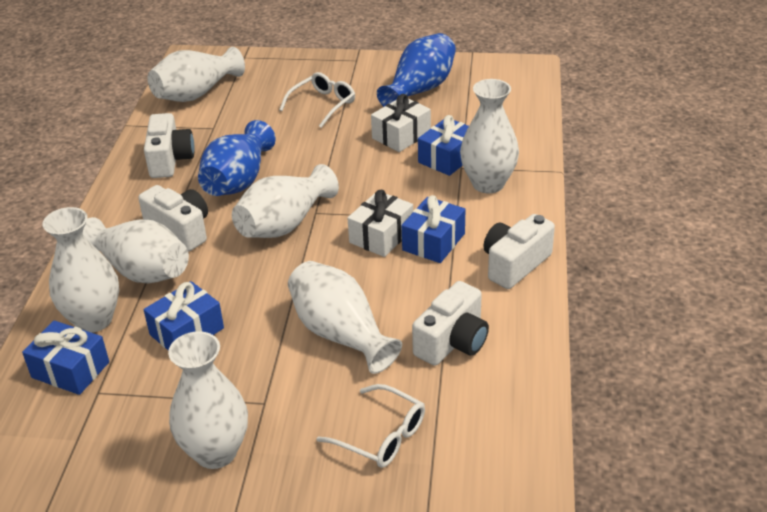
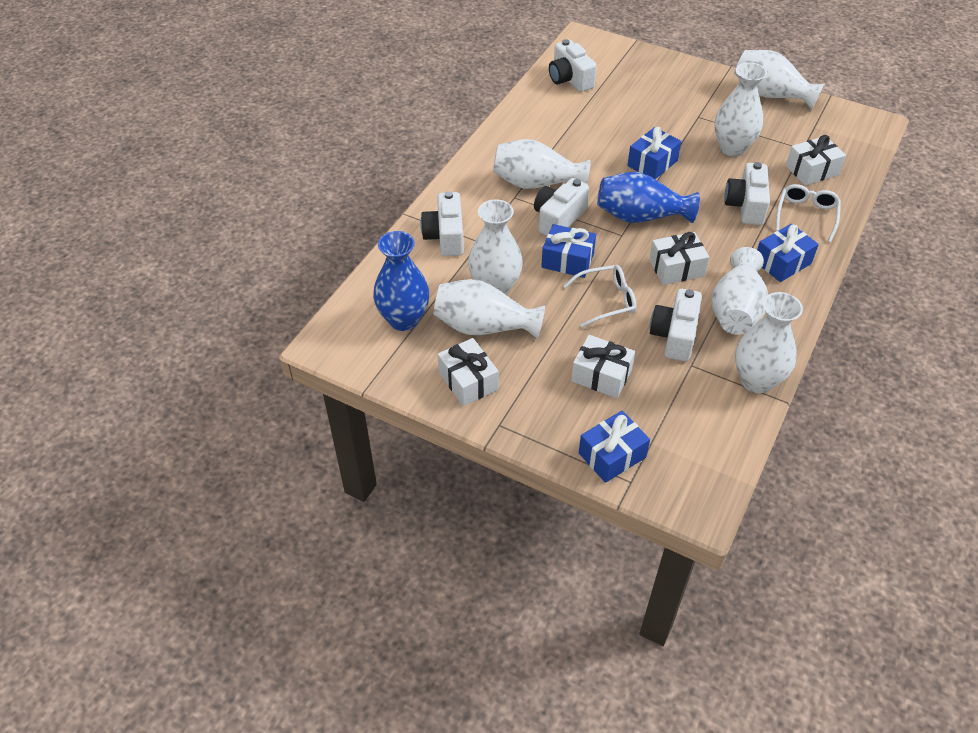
white camera: 4 -> 5
white gift: 2 -> 4

